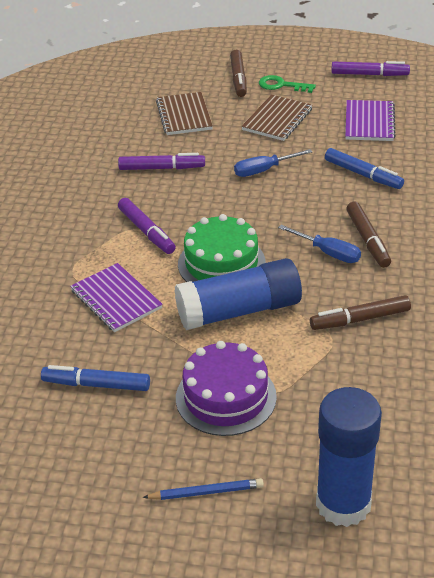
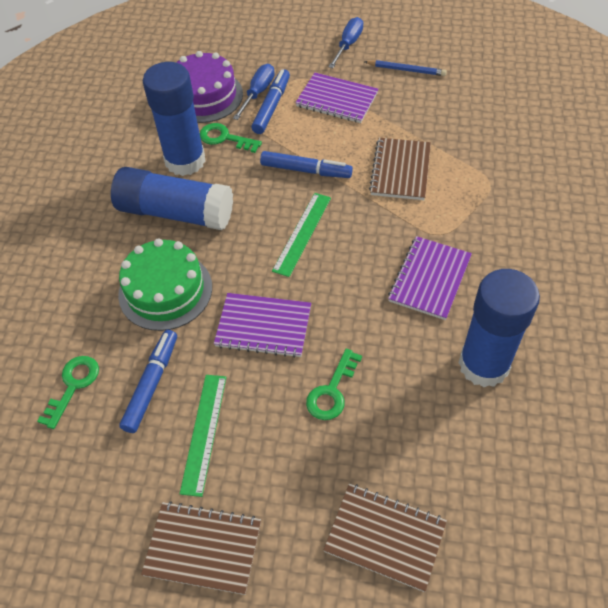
blue glue stick: 2 -> 3
blue marker: 2 -> 3
brown marker: 3 -> 0
brown notebook: 2 -> 3
green key: 1 -> 3
green ruler: 0 -> 2
purple marker: 3 -> 0
purple notebook: 2 -> 3

